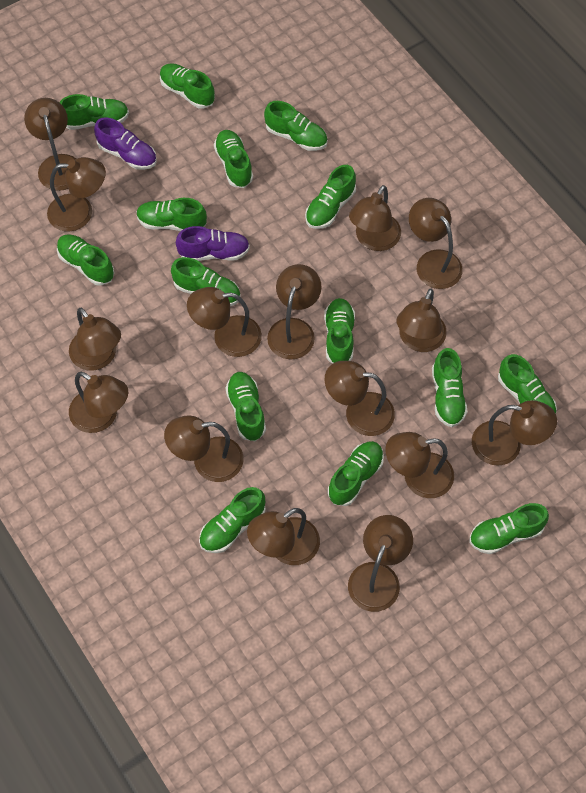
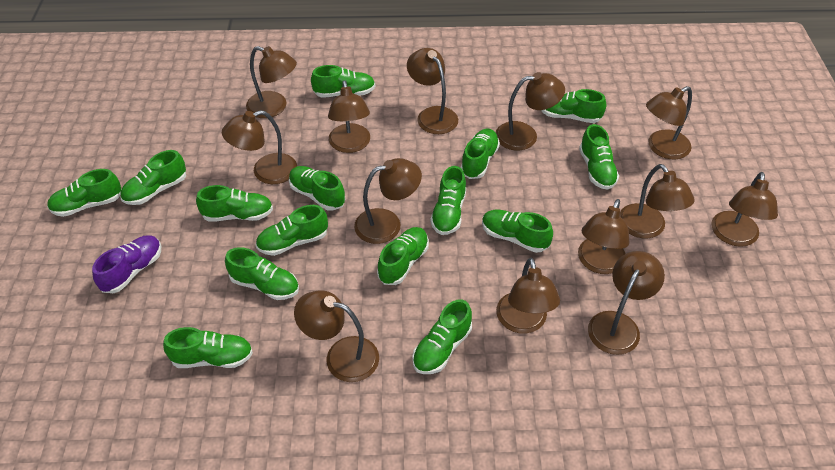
brown lamp: 15 -> 13
purple shoe: 2 -> 1

